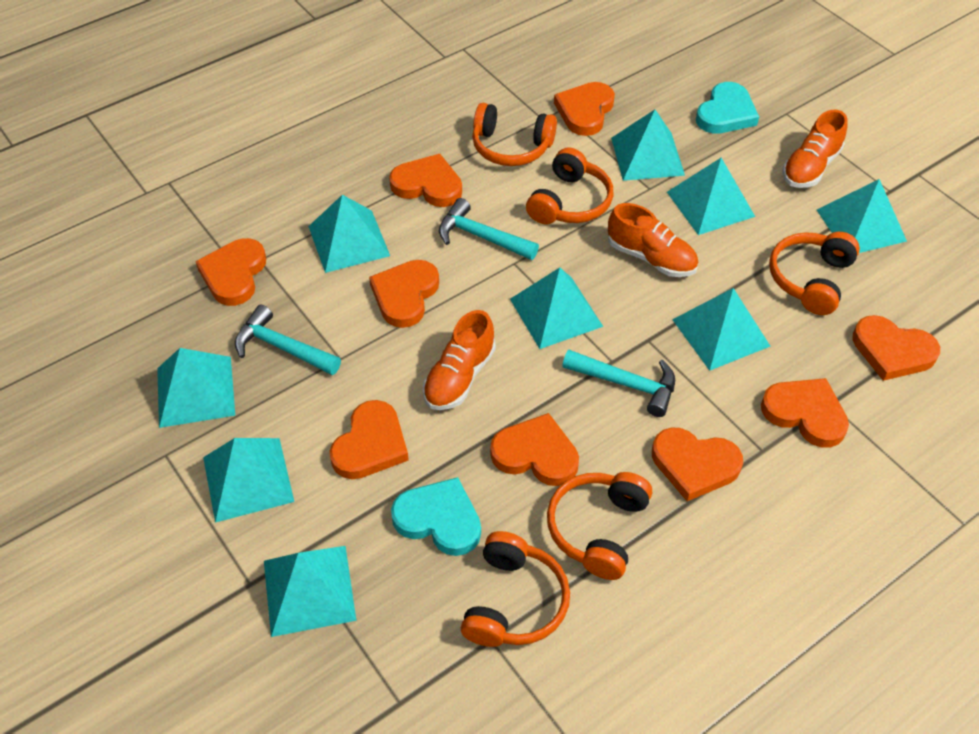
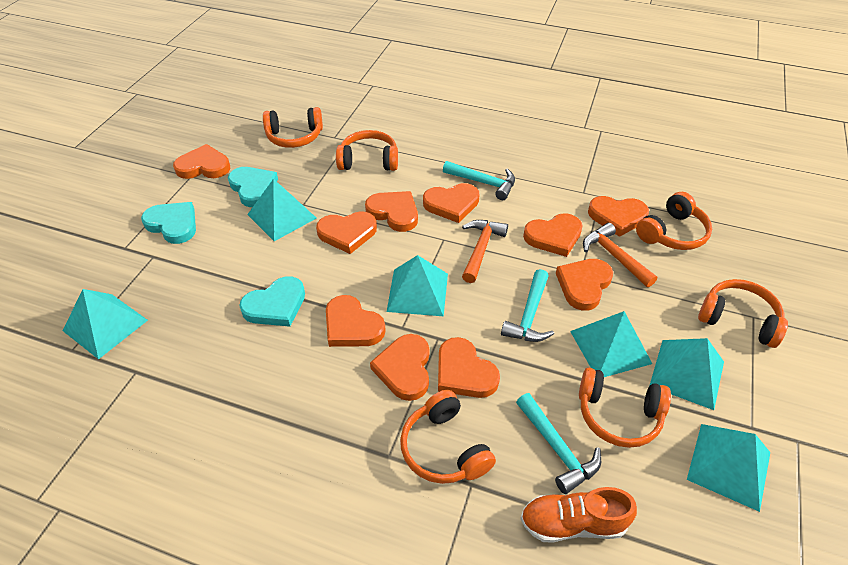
orange hammer: 0 -> 2
orange headphones: 5 -> 6
orange heart: 9 -> 10
orange shoe: 3 -> 1
turquoise heart: 2 -> 3
turquoise pyramid: 9 -> 6

